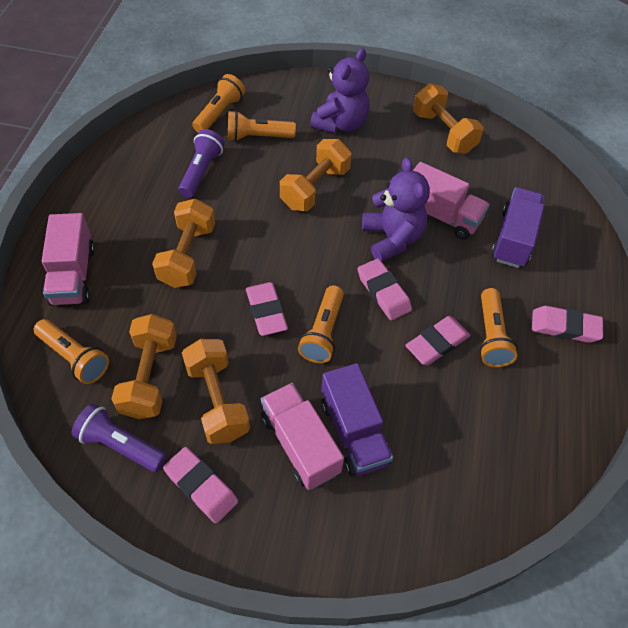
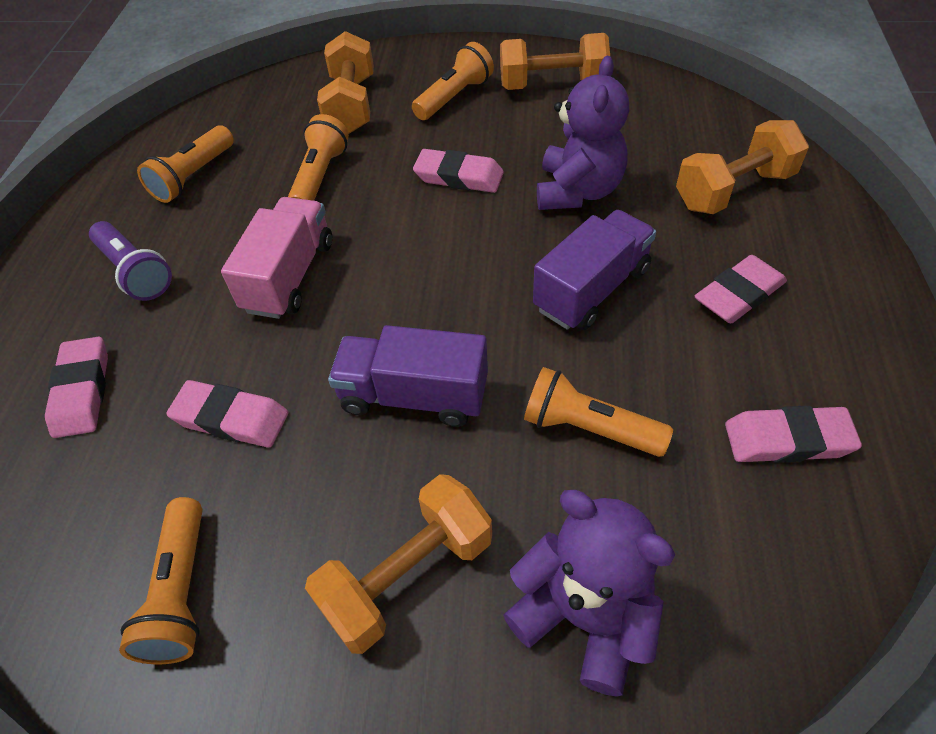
orange dumbbell: 5 -> 4
pink truck: 3 -> 1
purple flashlight: 2 -> 1

